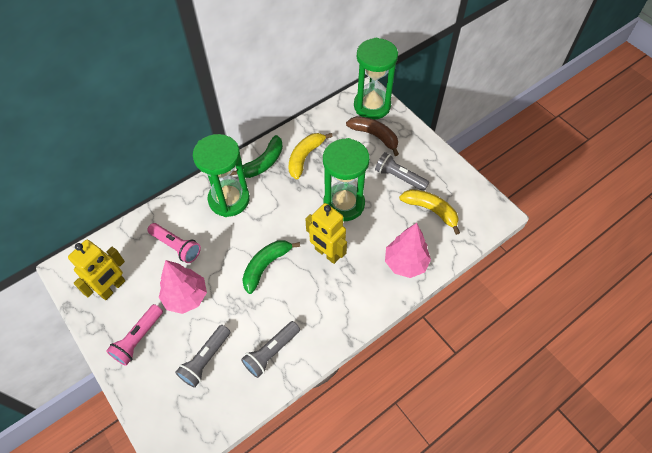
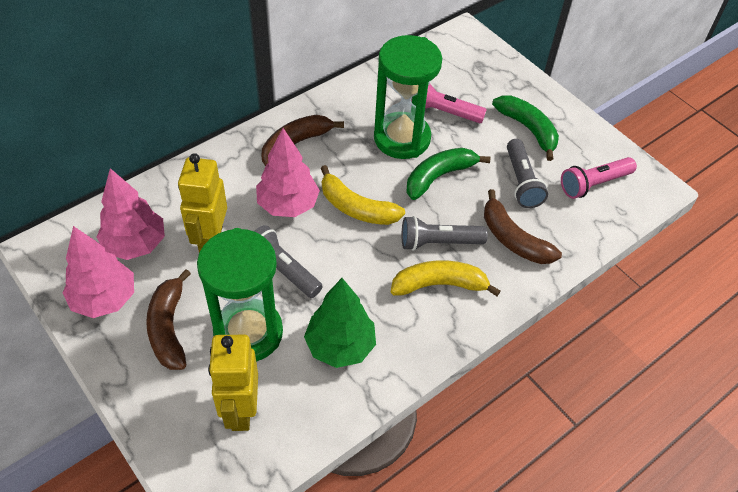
brown banana: 1 -> 3
green hourglass: 3 -> 2
green tree: 0 -> 1
pink tree: 2 -> 3

